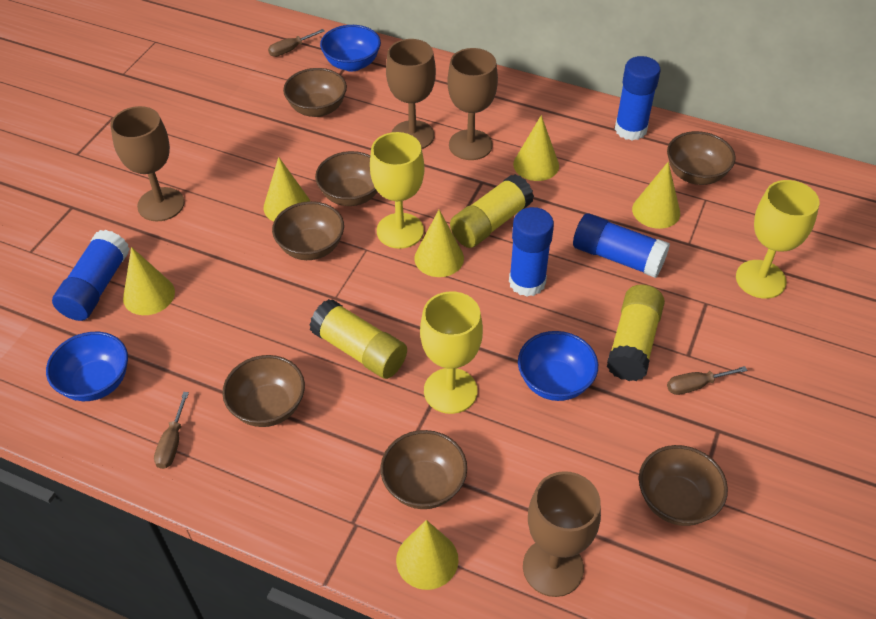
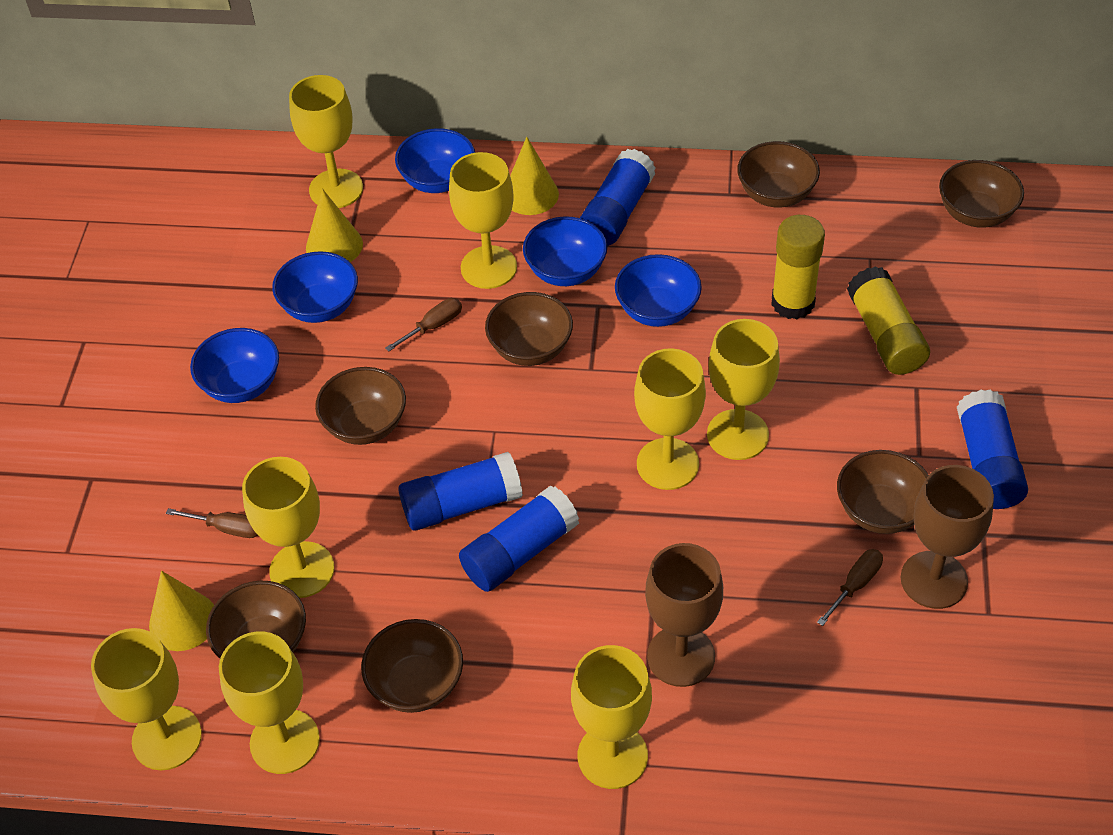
blue bowl: 3 -> 5
brown goblet: 4 -> 2
yellow cone: 6 -> 3
yellow glue stick: 3 -> 2
yellow goblet: 3 -> 8

